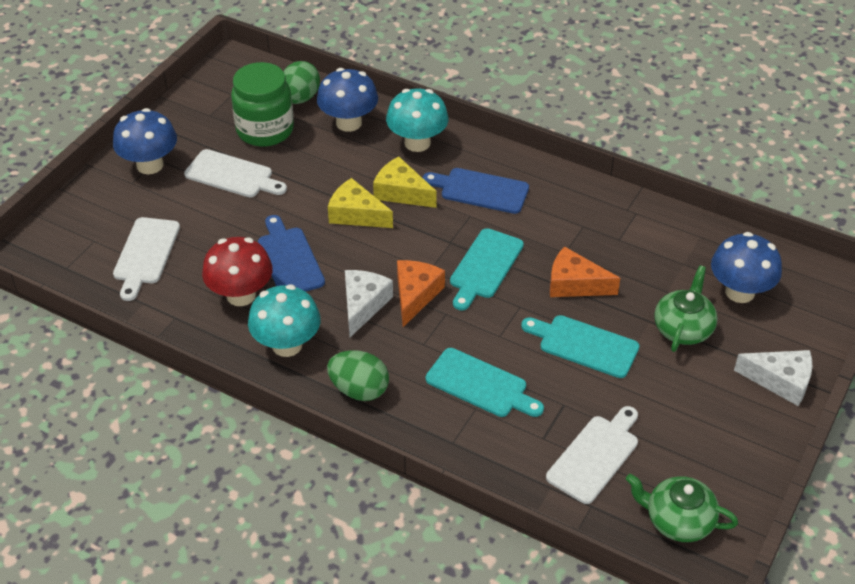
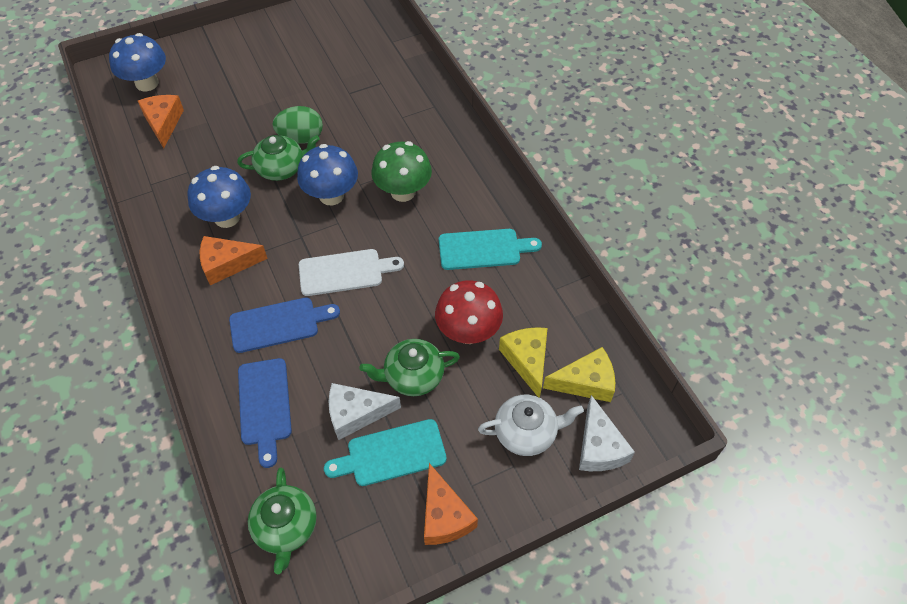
green egg: 2 -> 1
green jar: 1 -> 0
green mushroom: 0 -> 1
green teapot: 2 -> 3
orange cheese: 2 -> 3
turquoise cutting board: 3 -> 2
turquoise mushroom: 2 -> 0
white cutting board: 3 -> 1
white teapot: 0 -> 1

